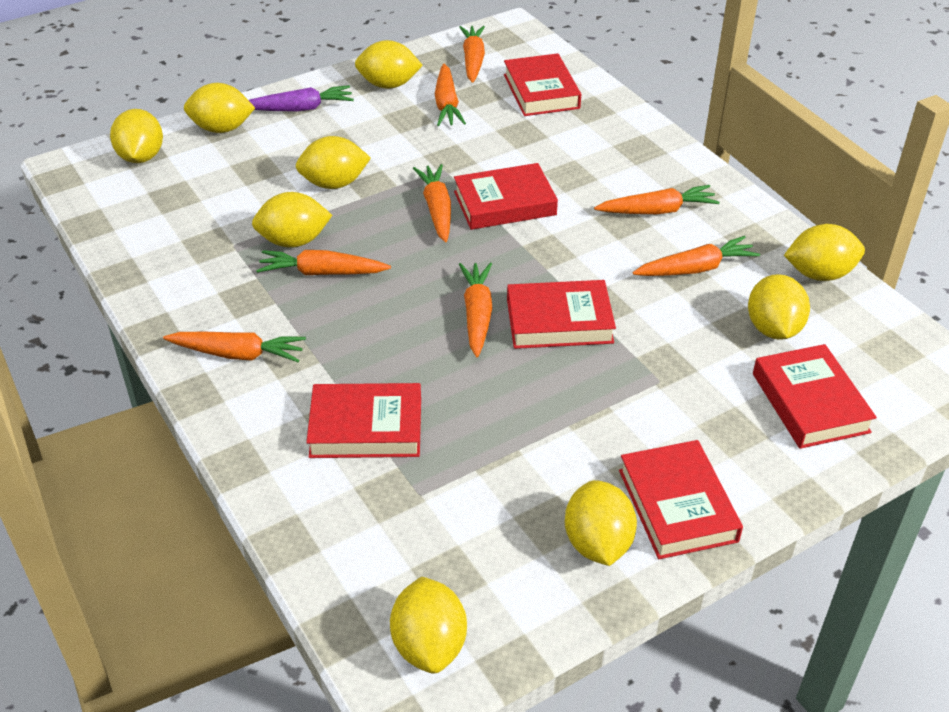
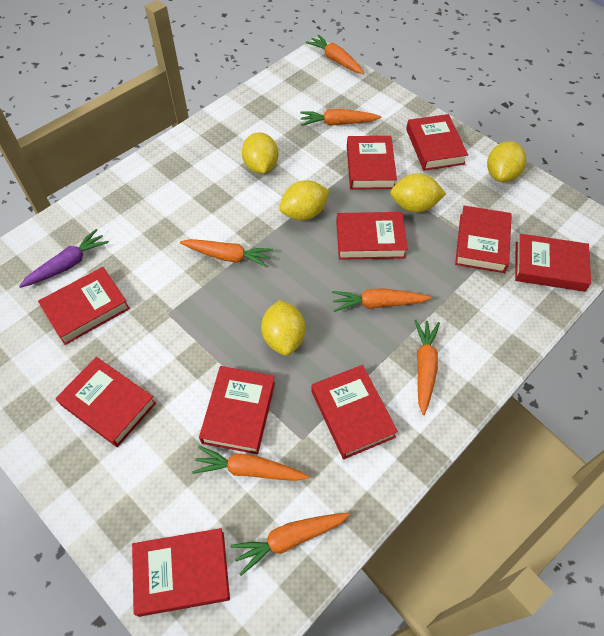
orange carrot: 8 -> 7
red book: 6 -> 10
yellow lemon: 9 -> 5

